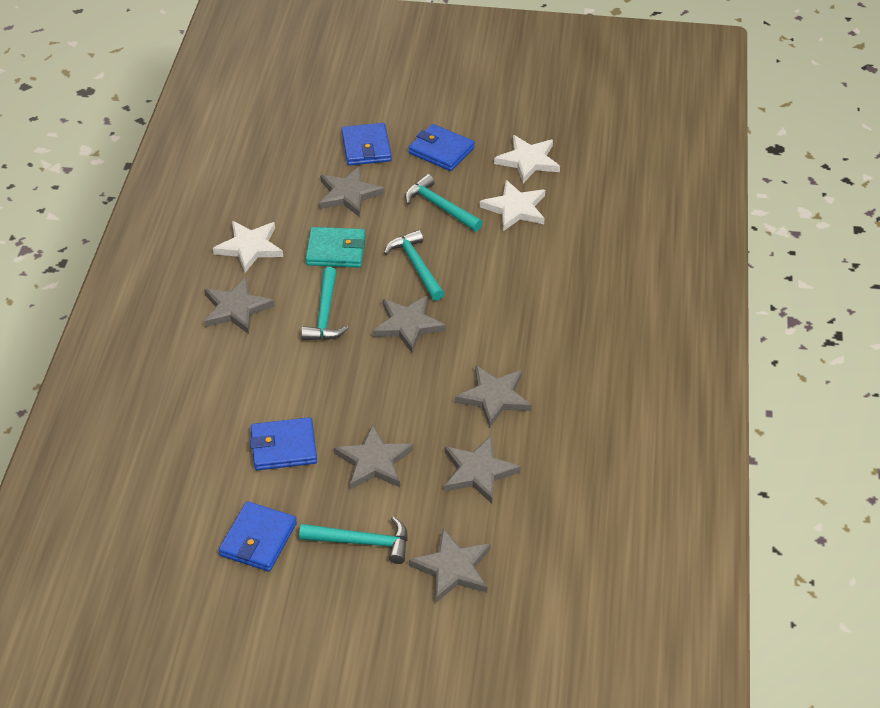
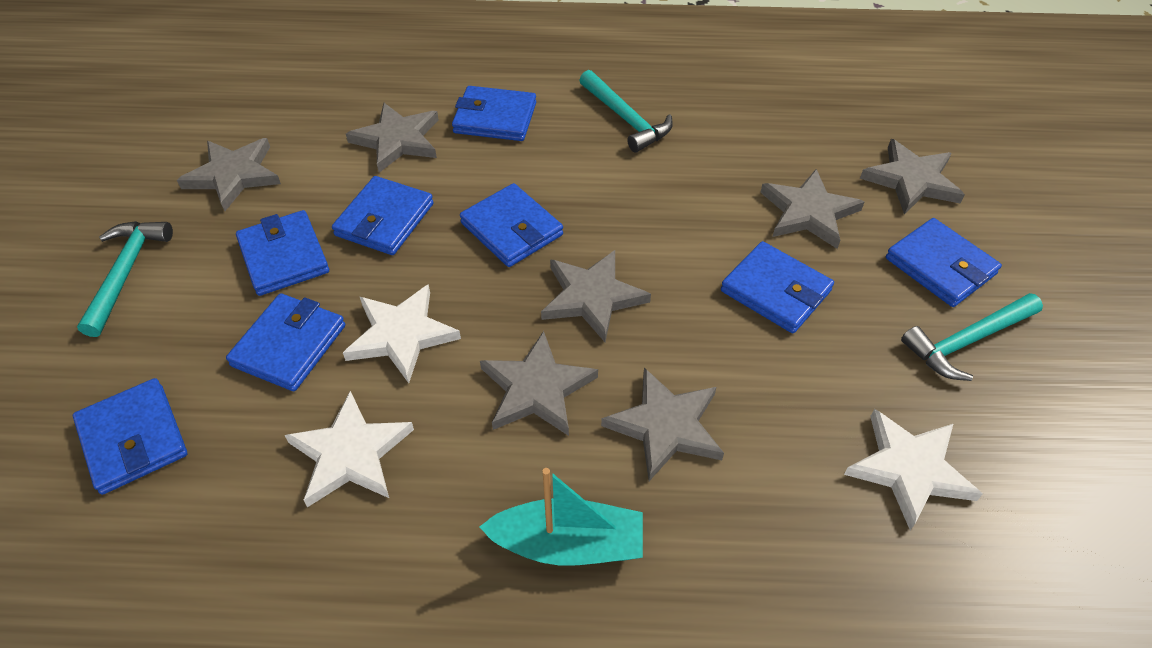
blue wallet: 4 -> 8
turquoise boat: 0 -> 1
turquoise hammer: 4 -> 3
turquoise wallet: 1 -> 0

